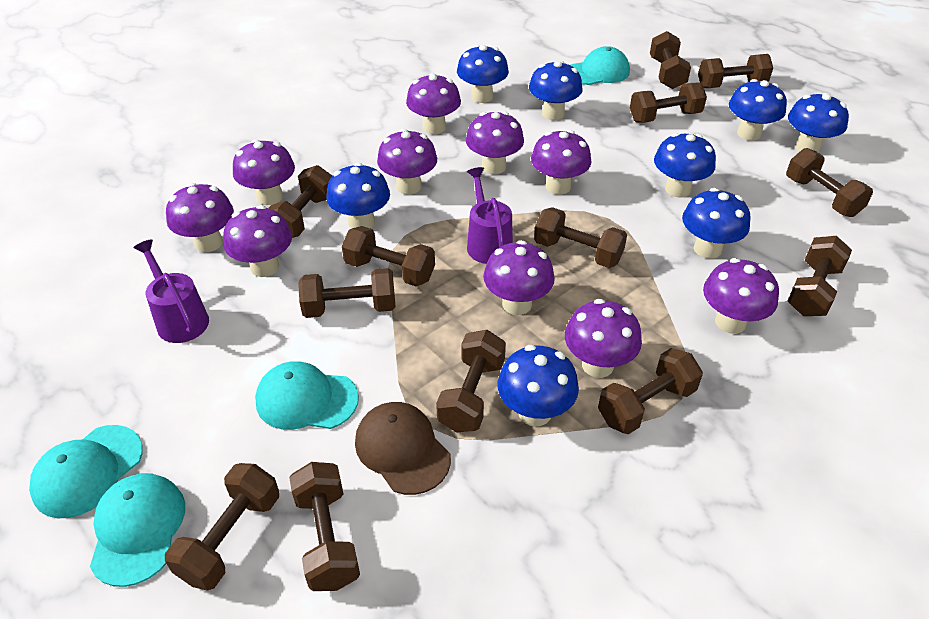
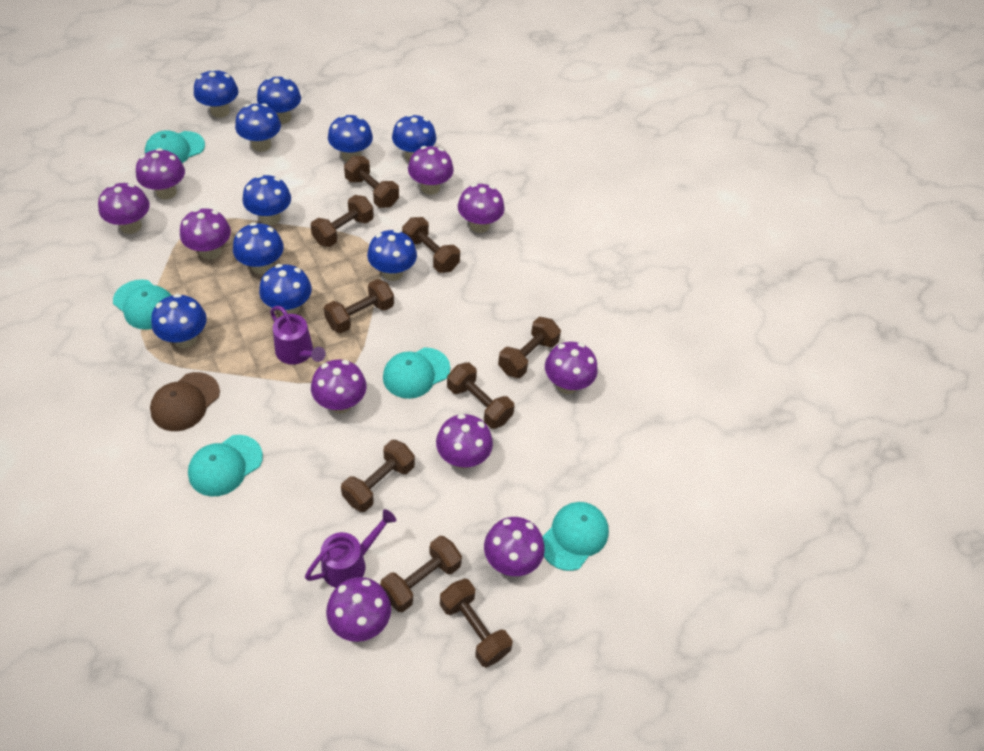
blue mushroom: 8 -> 10
brown dumbbell: 13 -> 9
turquoise cap: 4 -> 5

